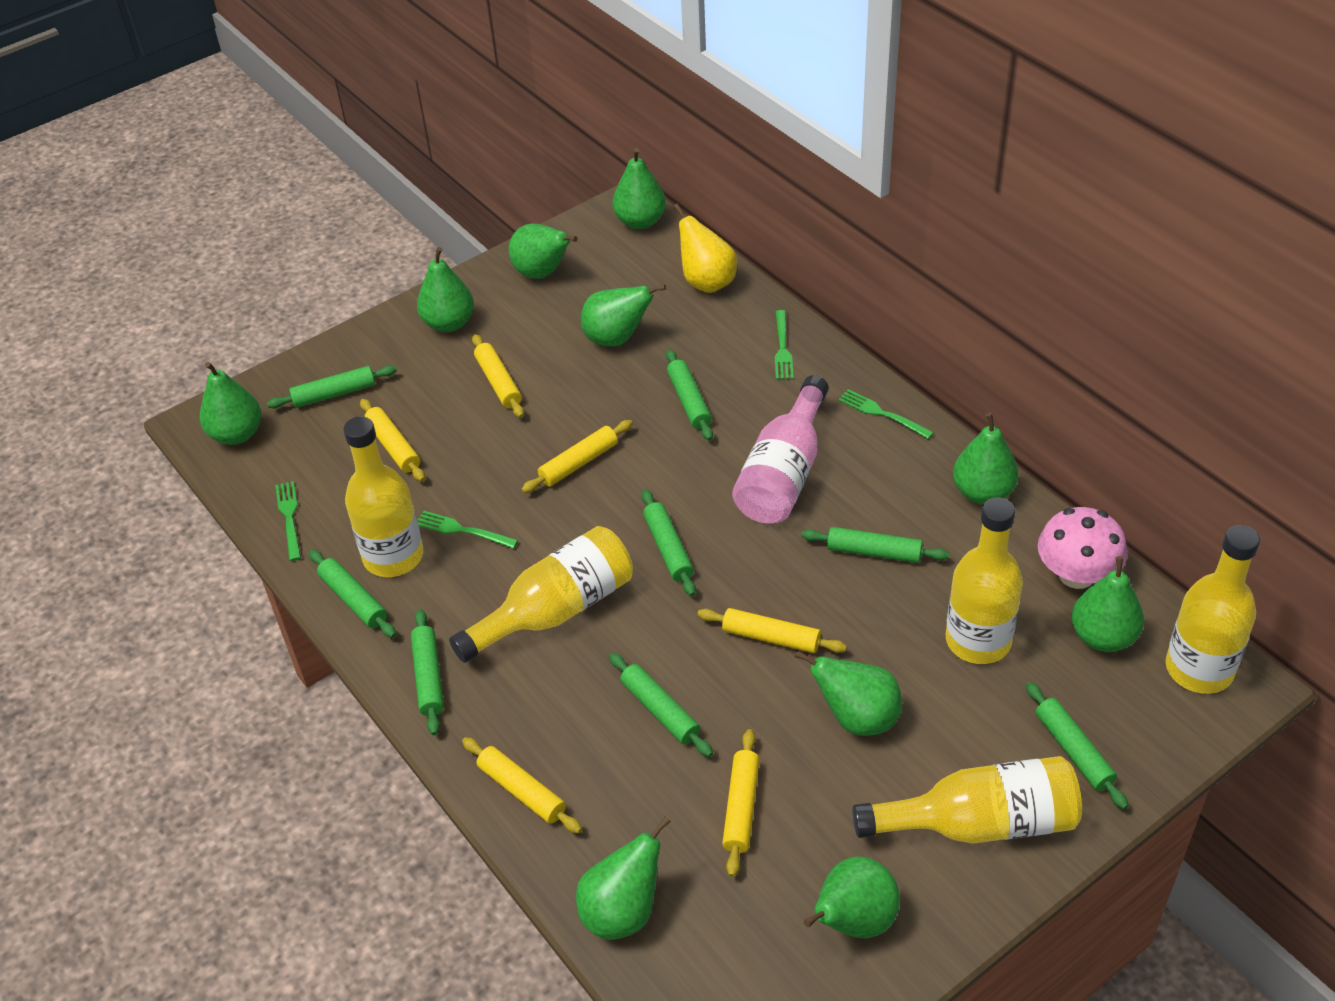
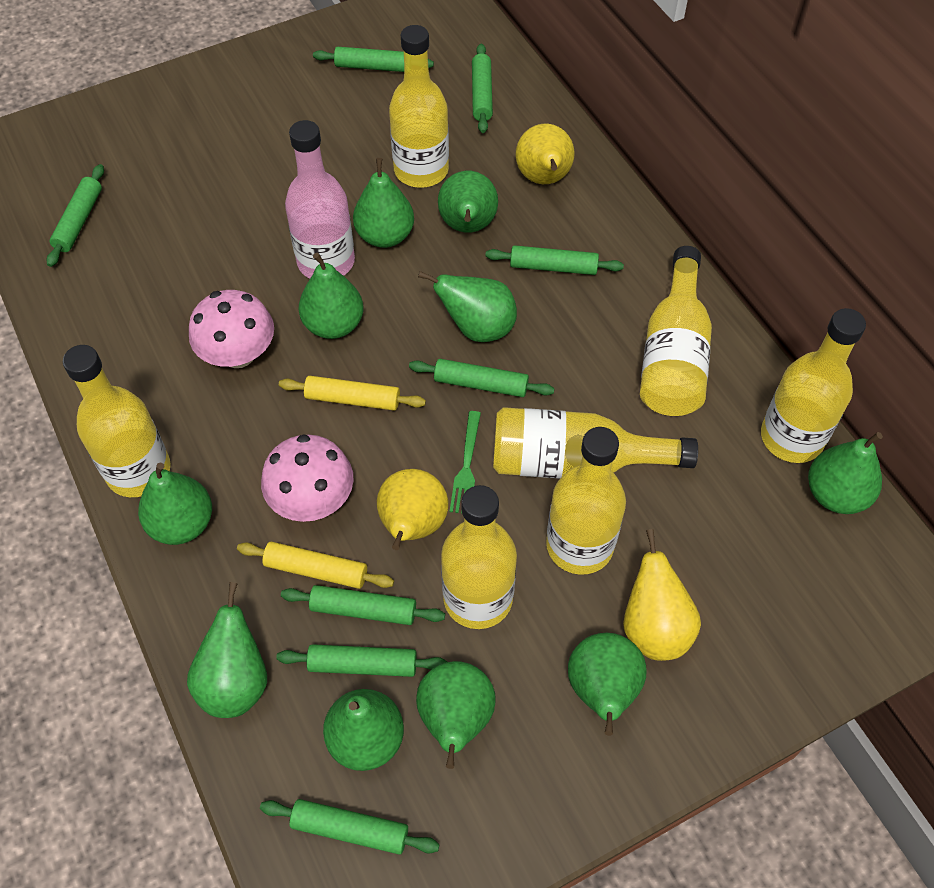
green fork: 4 -> 1
pink mushroom: 1 -> 2
yellow bottle: 5 -> 7
yellow pear: 1 -> 3
yellow rolling pin: 6 -> 2

